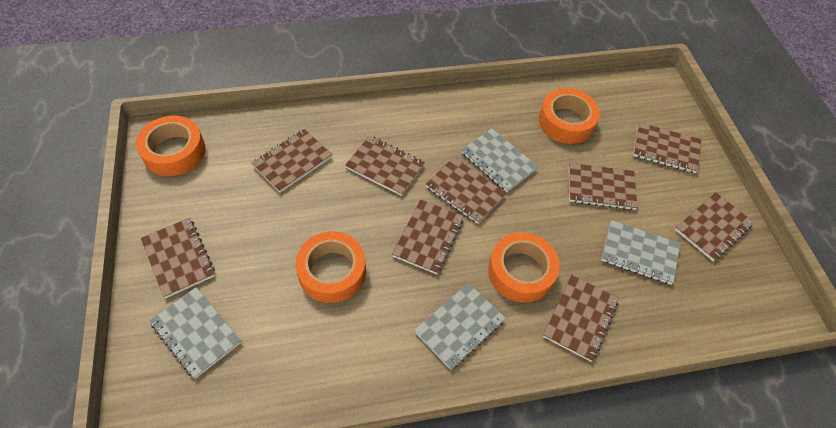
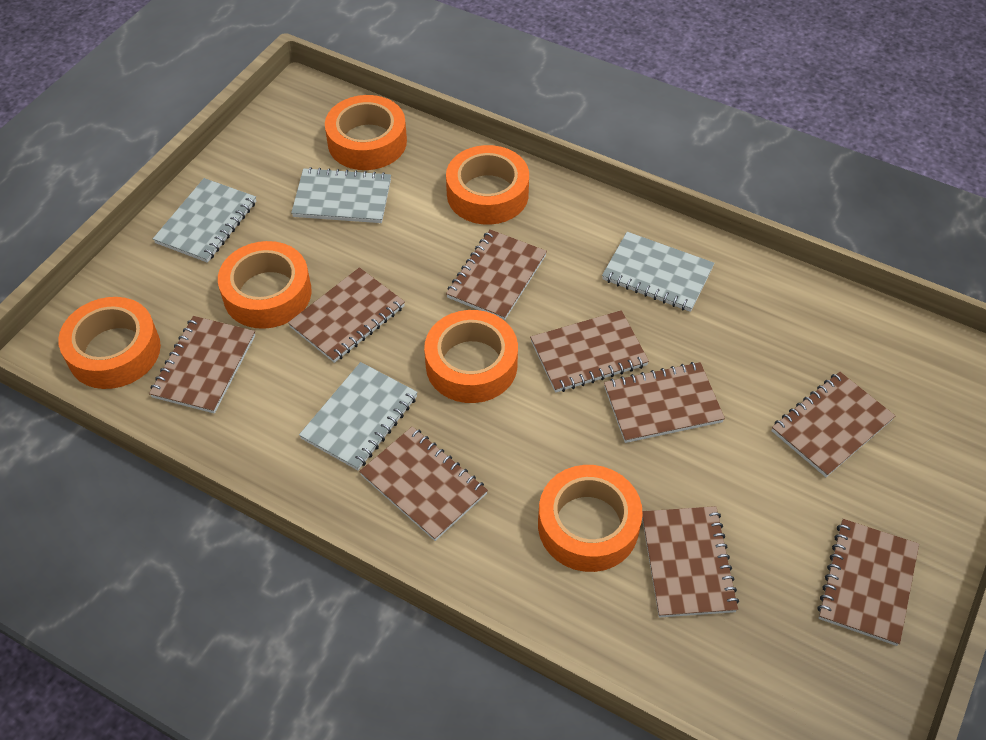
orange tape: 4 -> 6

